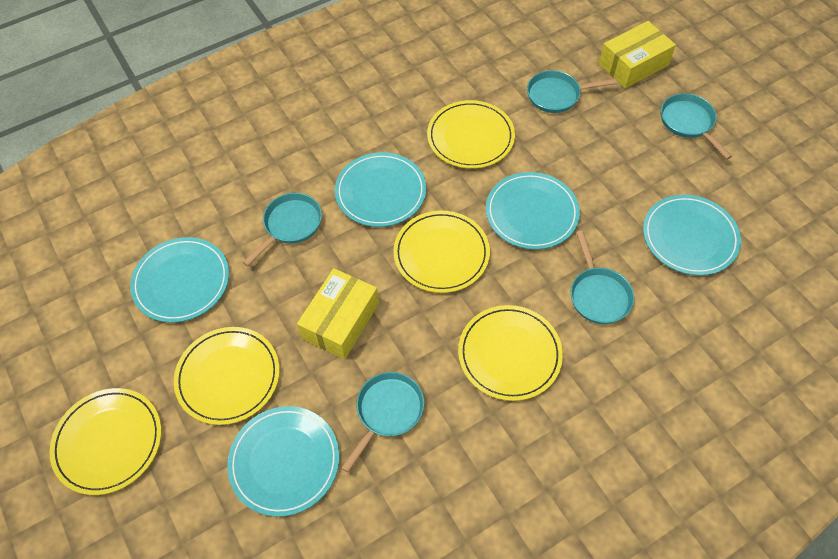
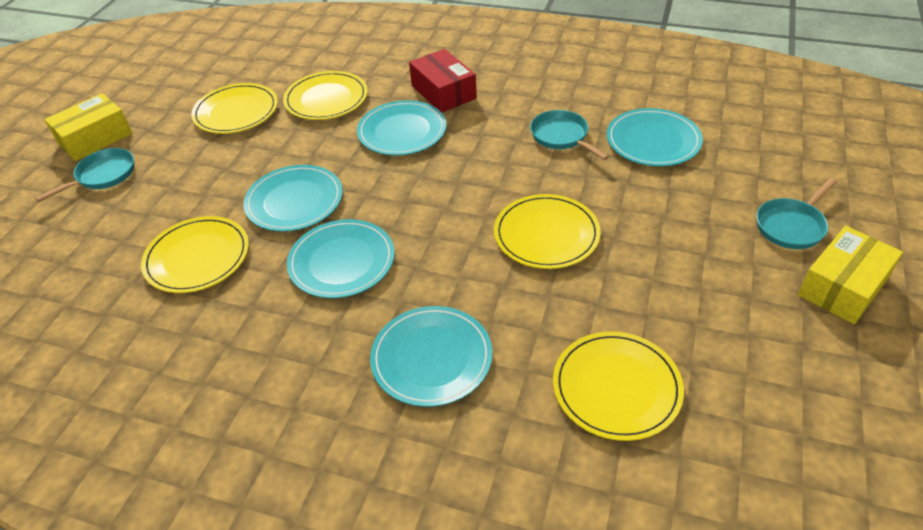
red box: 0 -> 1
turquoise pan: 5 -> 3

